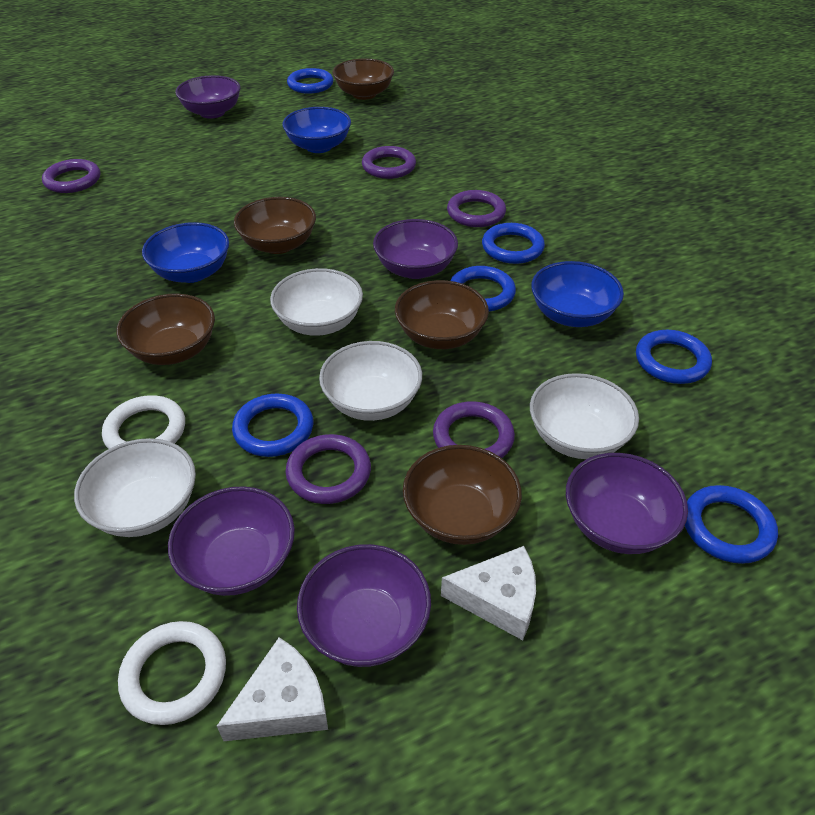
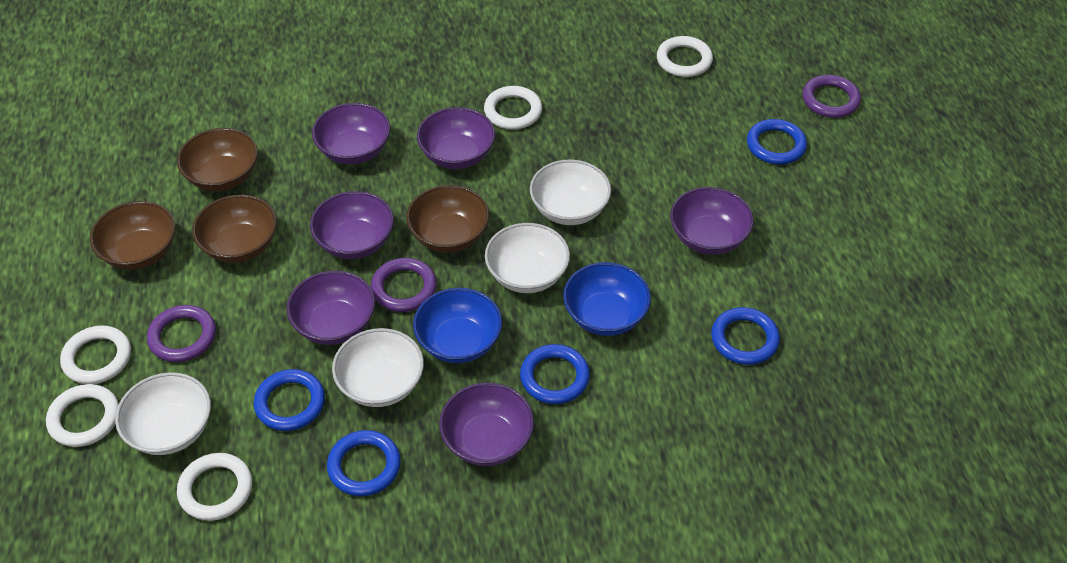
blue bowl: 3 -> 2
blue ring: 6 -> 5
brown bowl: 5 -> 4
purple bowl: 5 -> 6
purple ring: 5 -> 3
white cheese: 2 -> 0
white ring: 2 -> 5

